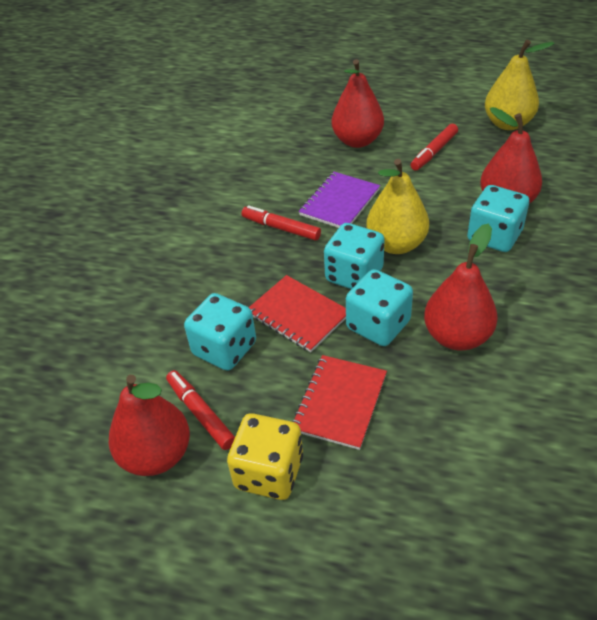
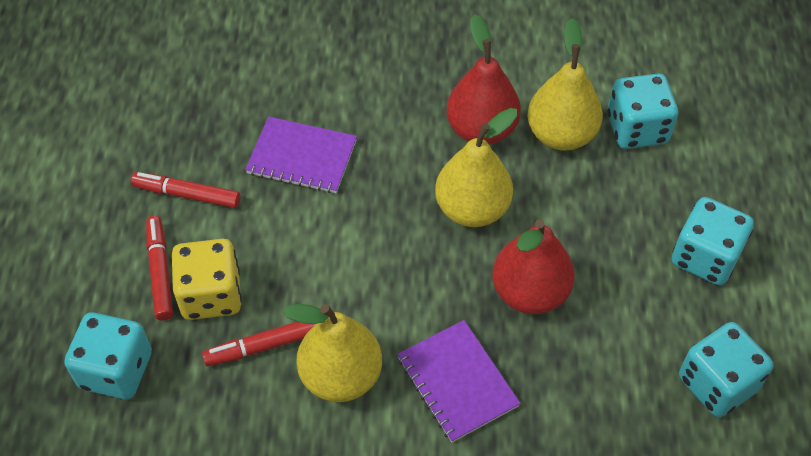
purple notebook: 1 -> 2
red notebook: 2 -> 0
red pear: 4 -> 2
yellow pear: 2 -> 3

